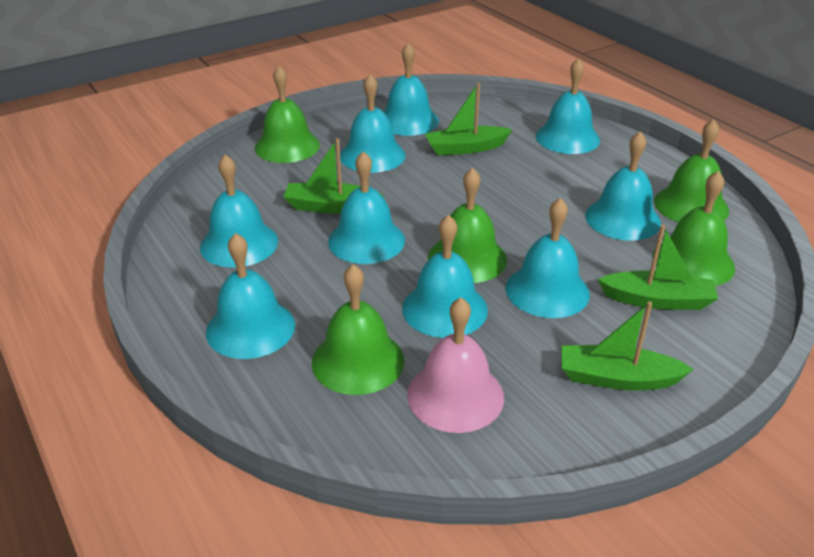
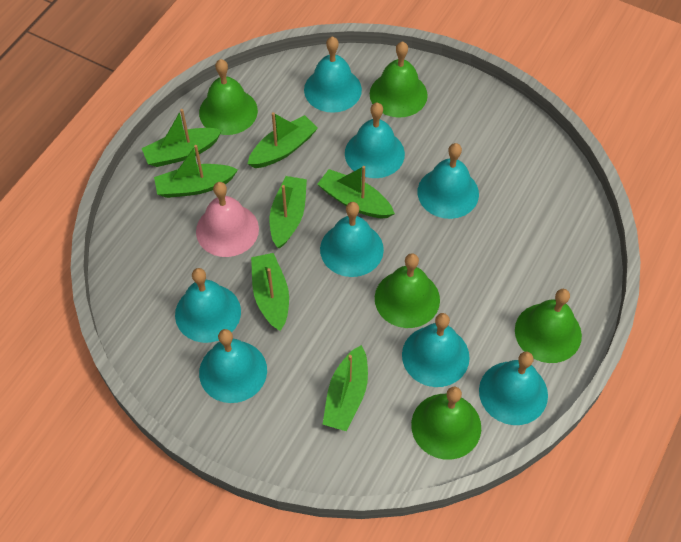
green boat: 4 -> 7
turquoise bell: 9 -> 8

